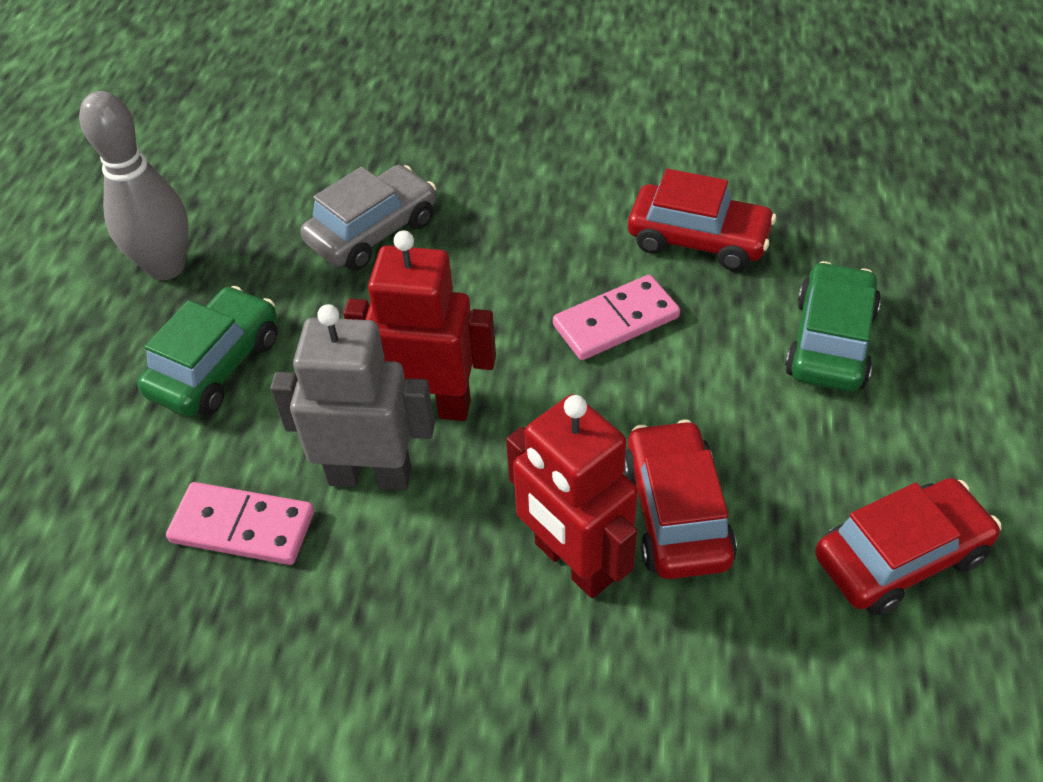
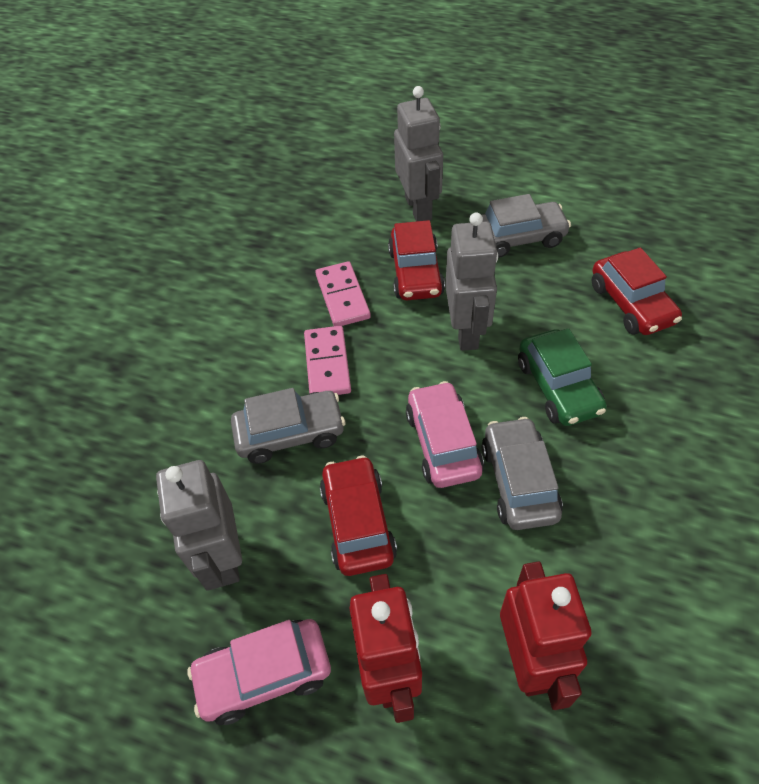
green car: 2 -> 1
grey bowling pin: 1 -> 0
grey car: 1 -> 3
grey robot: 1 -> 3
pink car: 0 -> 2

